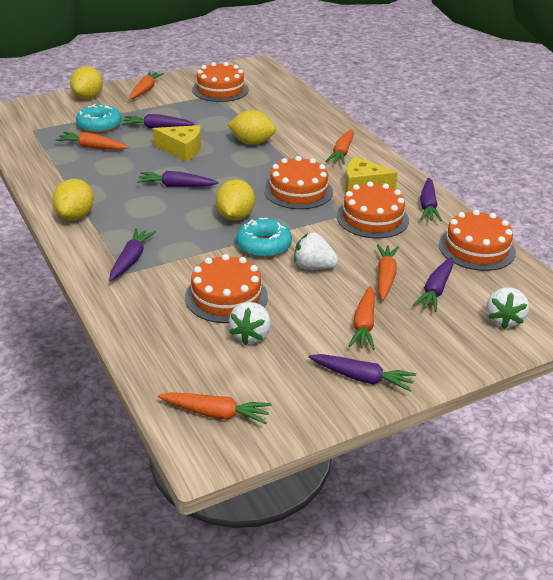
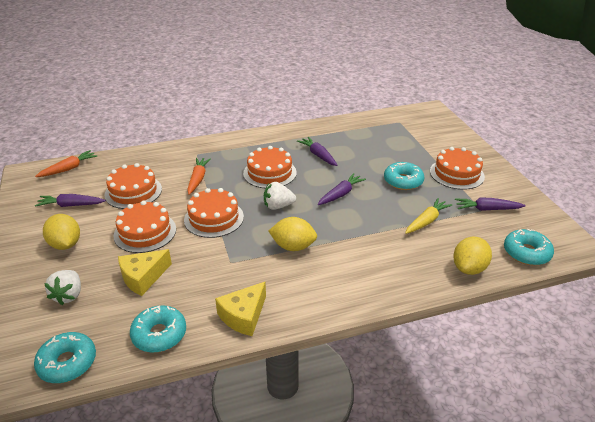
orange carrot: 6 -> 2
purple carrot: 6 -> 4
turquoise donut: 2 -> 4
white strawberry: 3 -> 2
yellow carrot: 0 -> 1
yellow lemon: 4 -> 3

